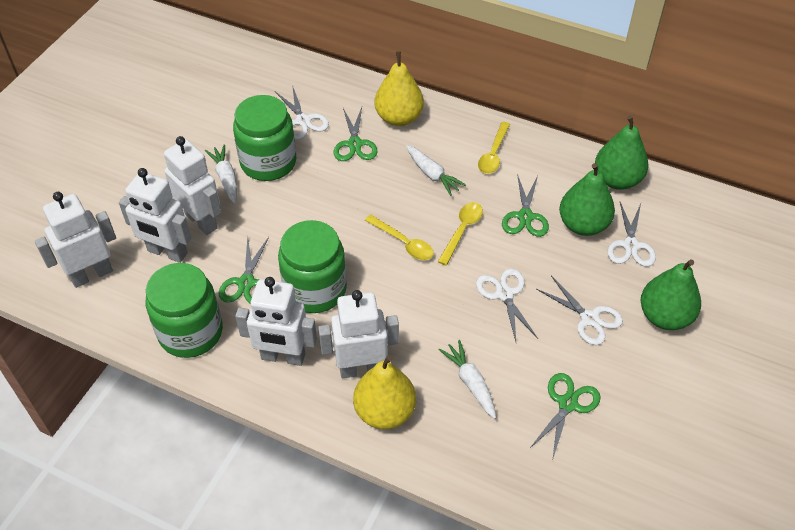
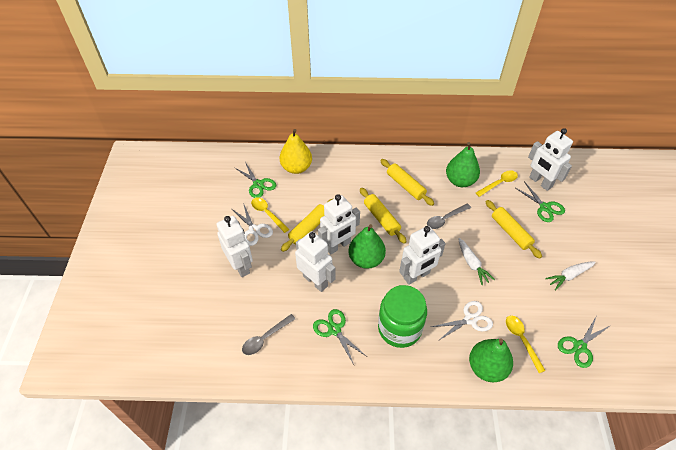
green jar: 3 -> 1
grey spoon: 0 -> 2
white carrot: 3 -> 2
white scissors: 4 -> 2
yellow pear: 2 -> 1
yellow rolling pin: 0 -> 4

